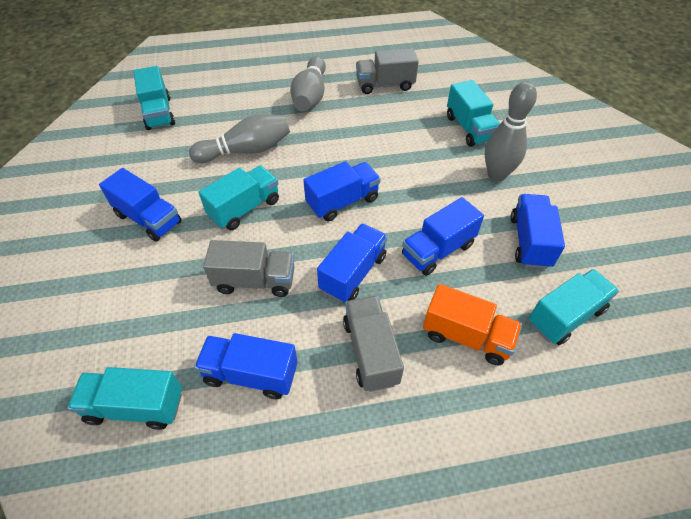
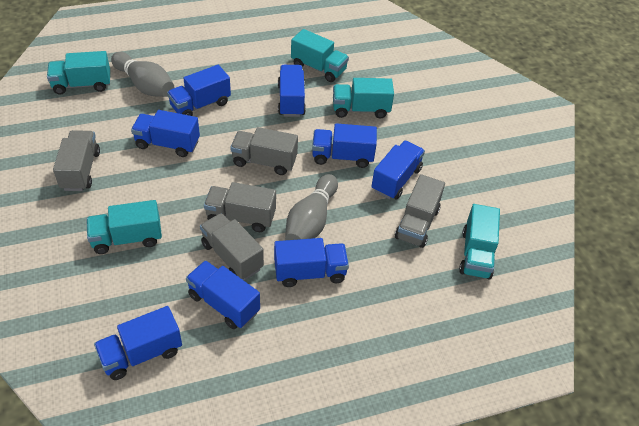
blue truck: 6 -> 8
grey bowling pin: 3 -> 2
grey truck: 3 -> 5
orange truck: 1 -> 0

